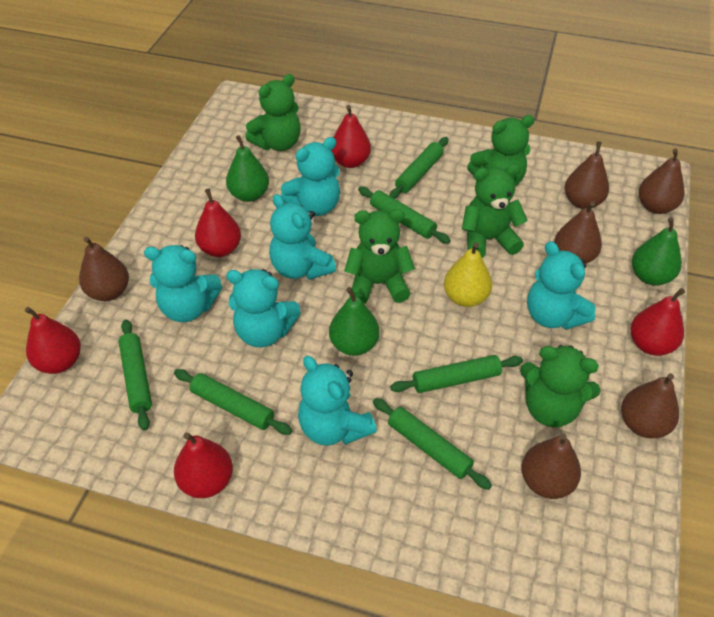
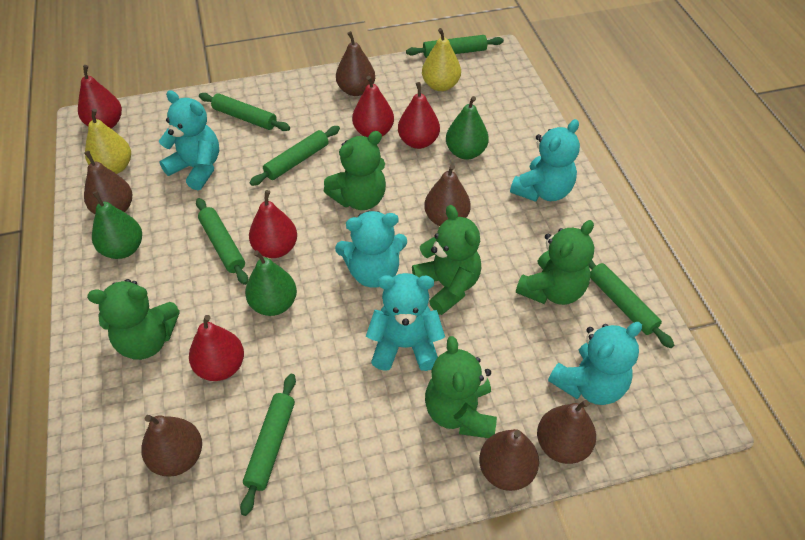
turquoise teddy bear: 6 -> 5
yellow pear: 1 -> 2

